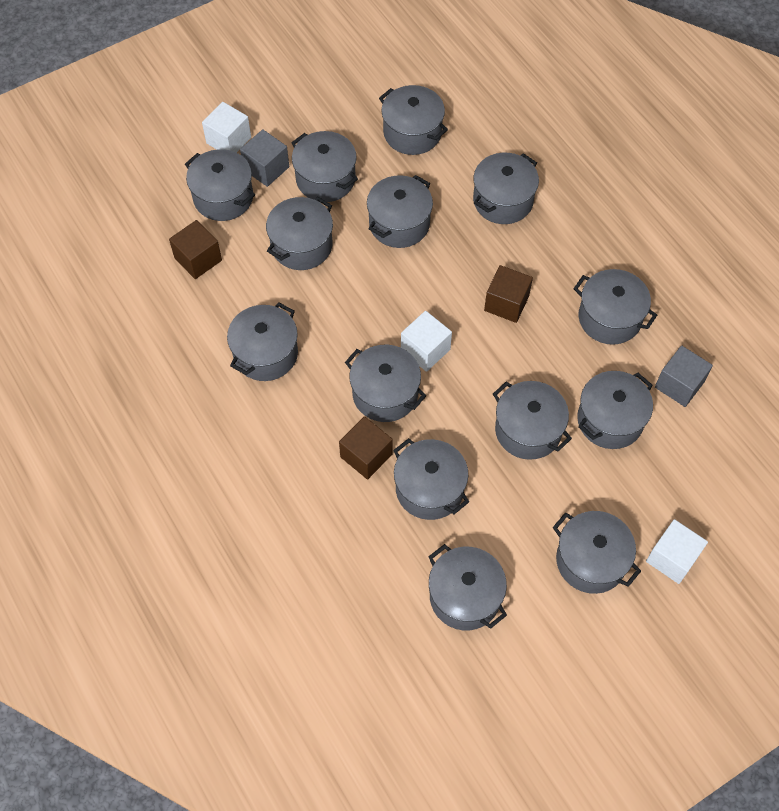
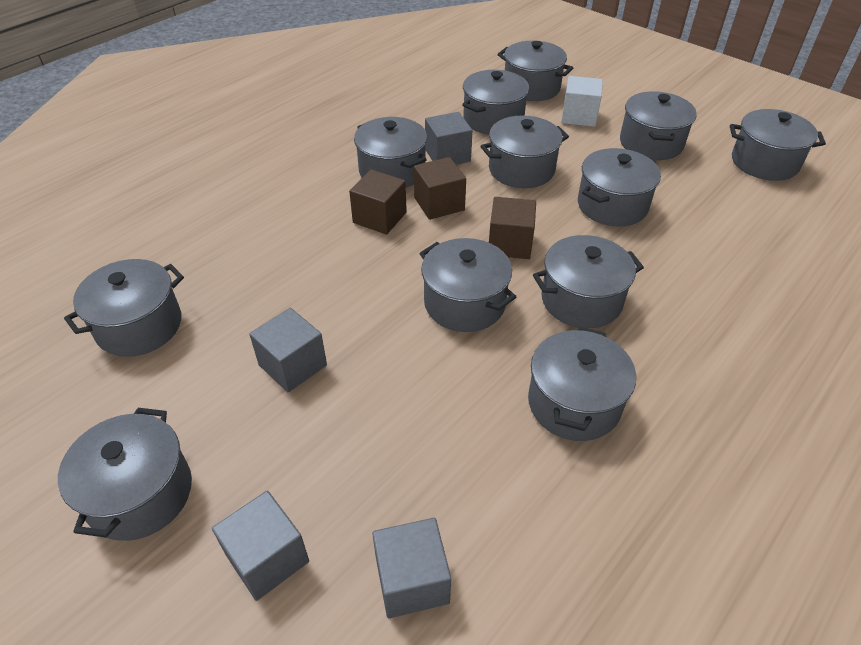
grey cube: 2 -> 4
grey pot: 14 -> 12
white cube: 3 -> 1

